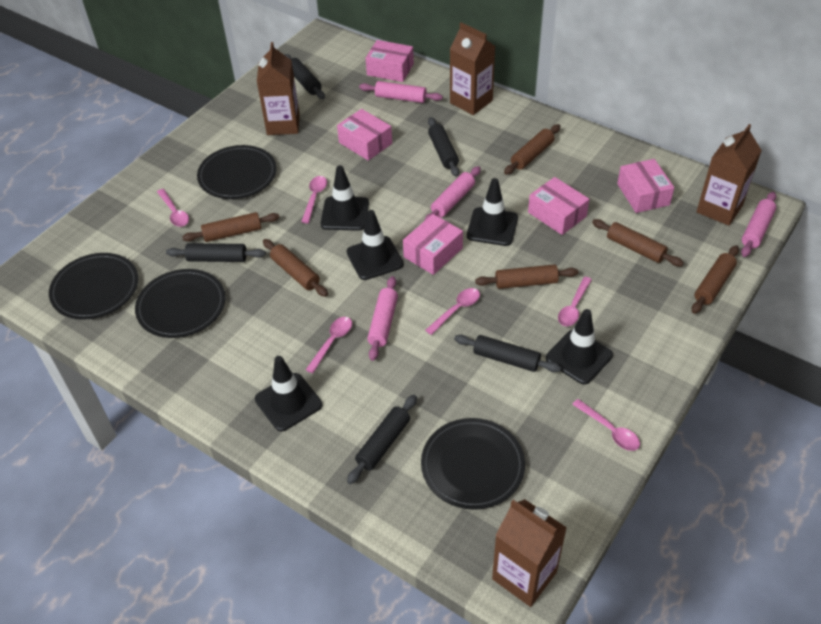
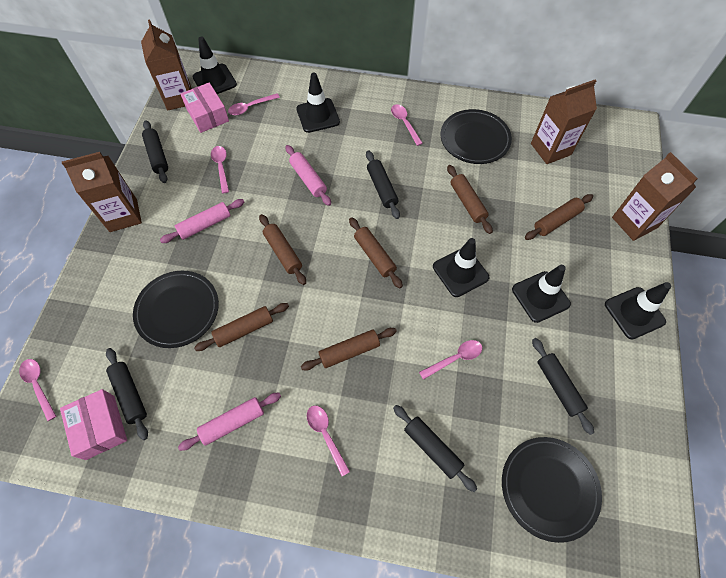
black plate: 4 -> 3
pink box: 5 -> 2
pink rolling pin: 4 -> 3

